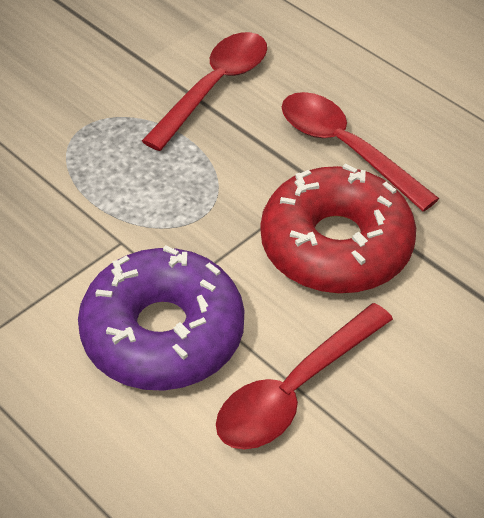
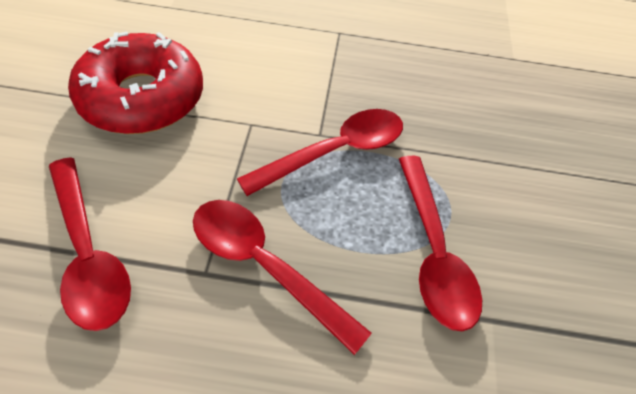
purple donut: 1 -> 0
red spoon: 3 -> 4

